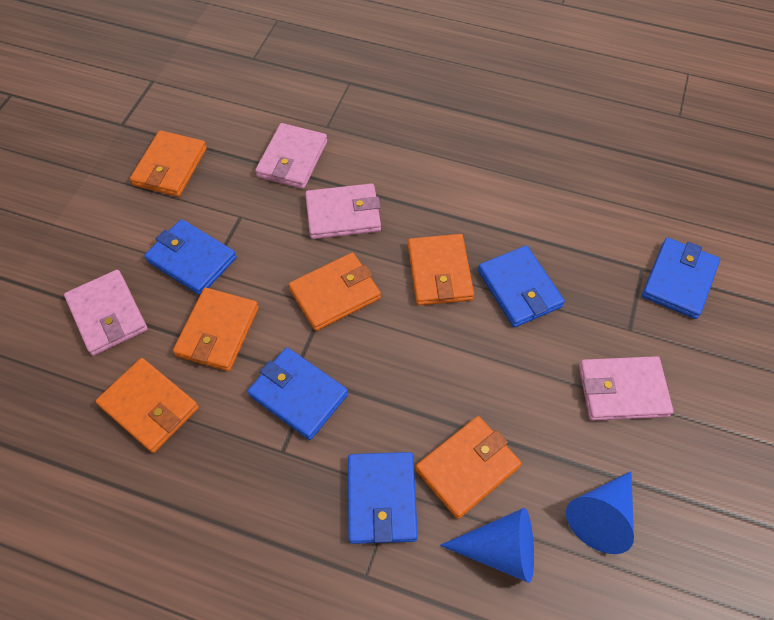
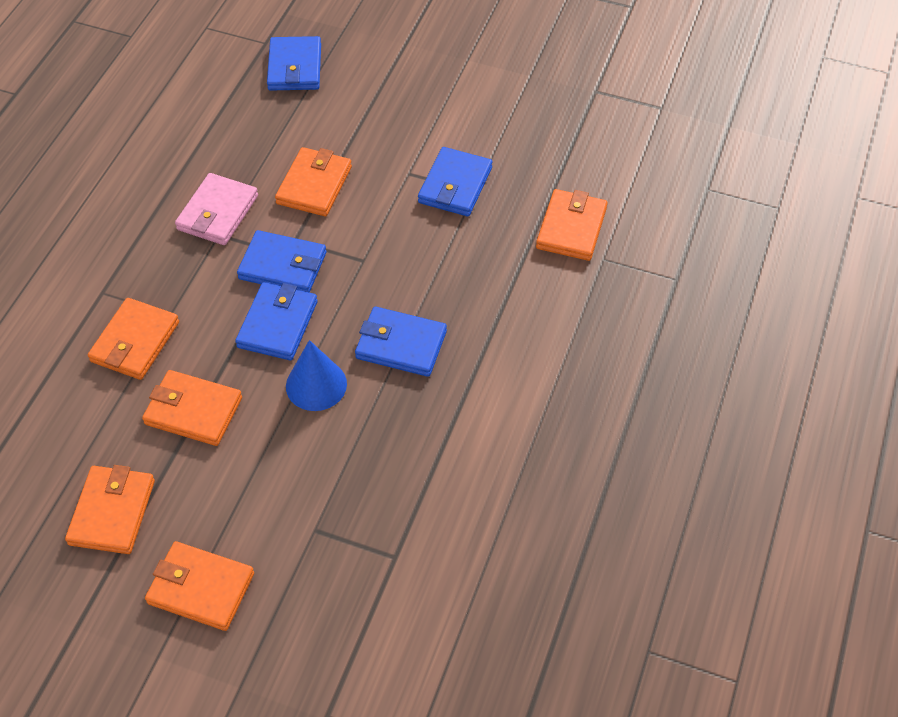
blue cone: 2 -> 1
pink wallet: 4 -> 1

